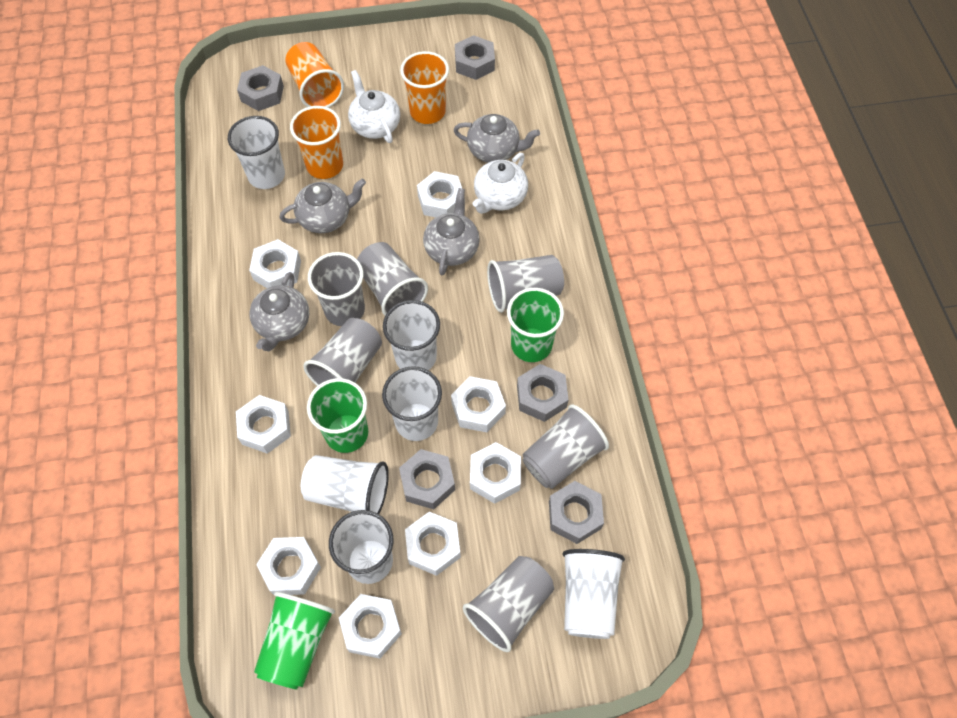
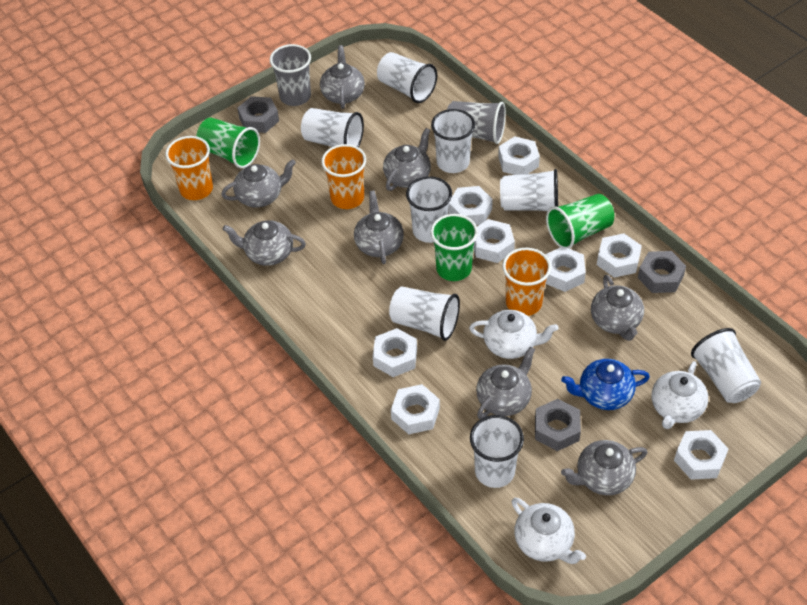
blue teapot: 0 -> 1
grey cup: 6 -> 2
grey nut: 5 -> 3
grey teapot: 4 -> 8
white cup: 6 -> 8
white teapot: 2 -> 3

